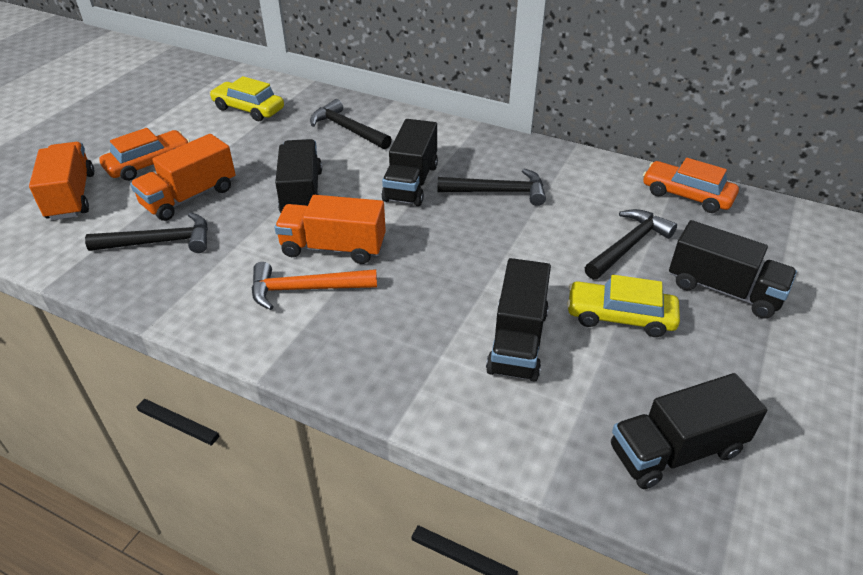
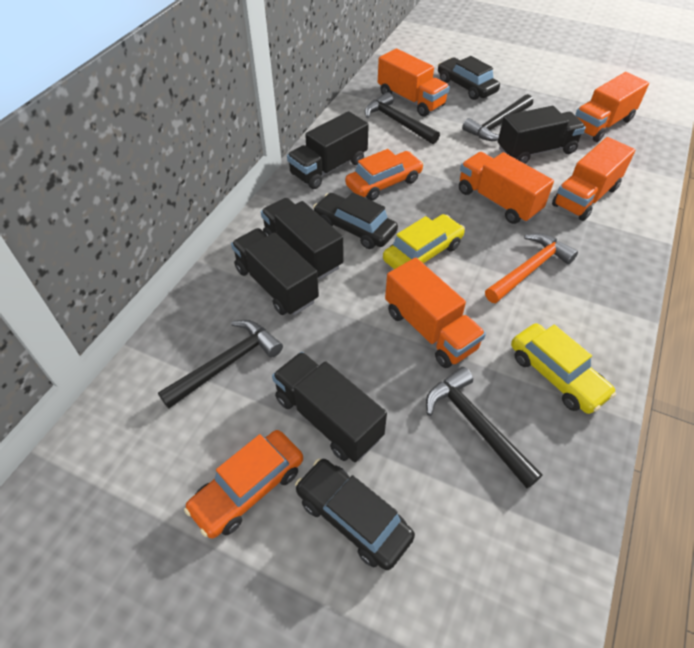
black car: 0 -> 3
orange truck: 3 -> 5

